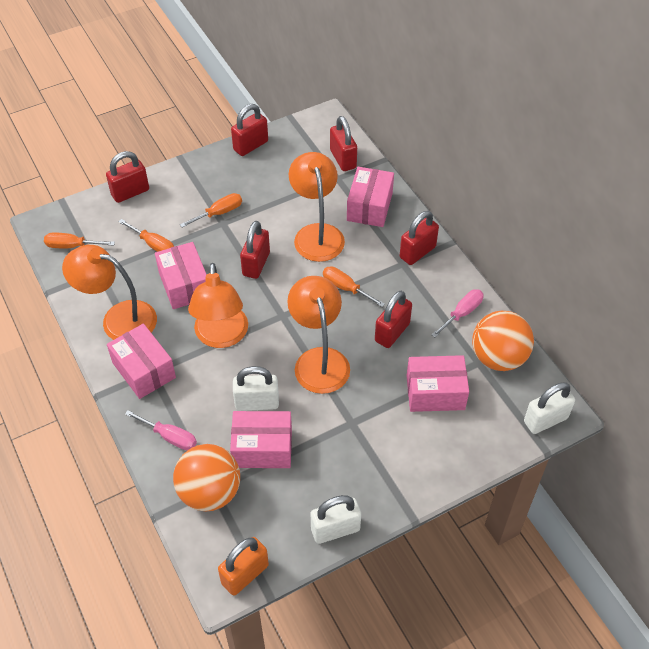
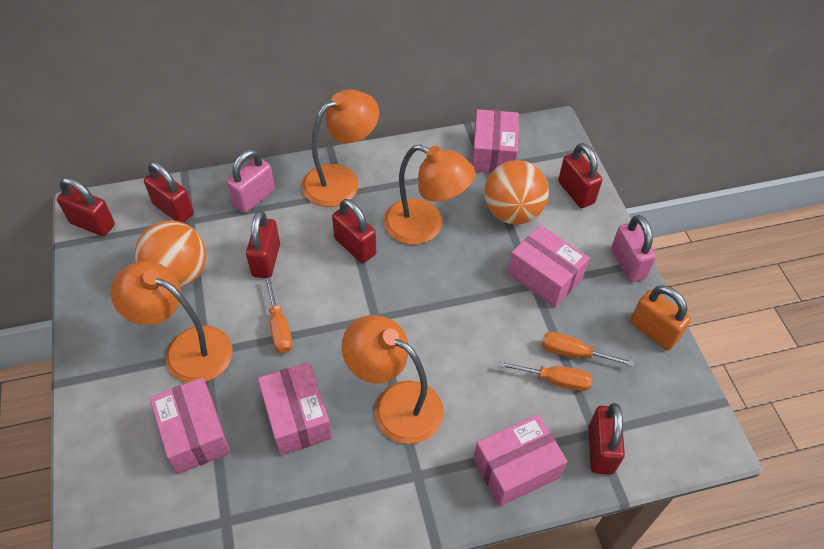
orange screwdriver: 4 -> 3
pink padlock: 0 -> 2
pink screwdriver: 2 -> 0
white padlock: 3 -> 0

